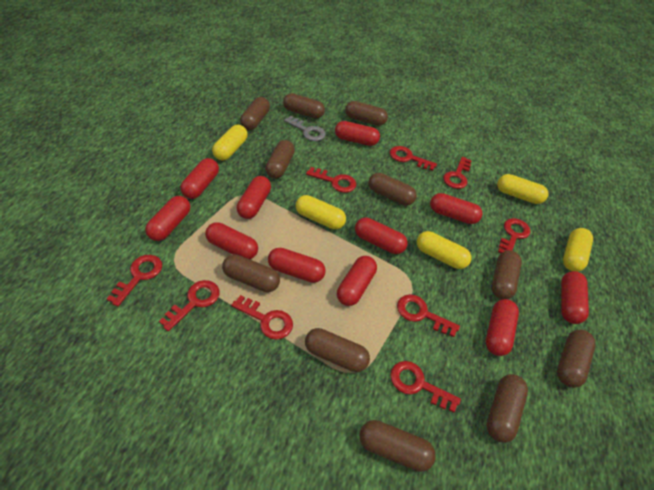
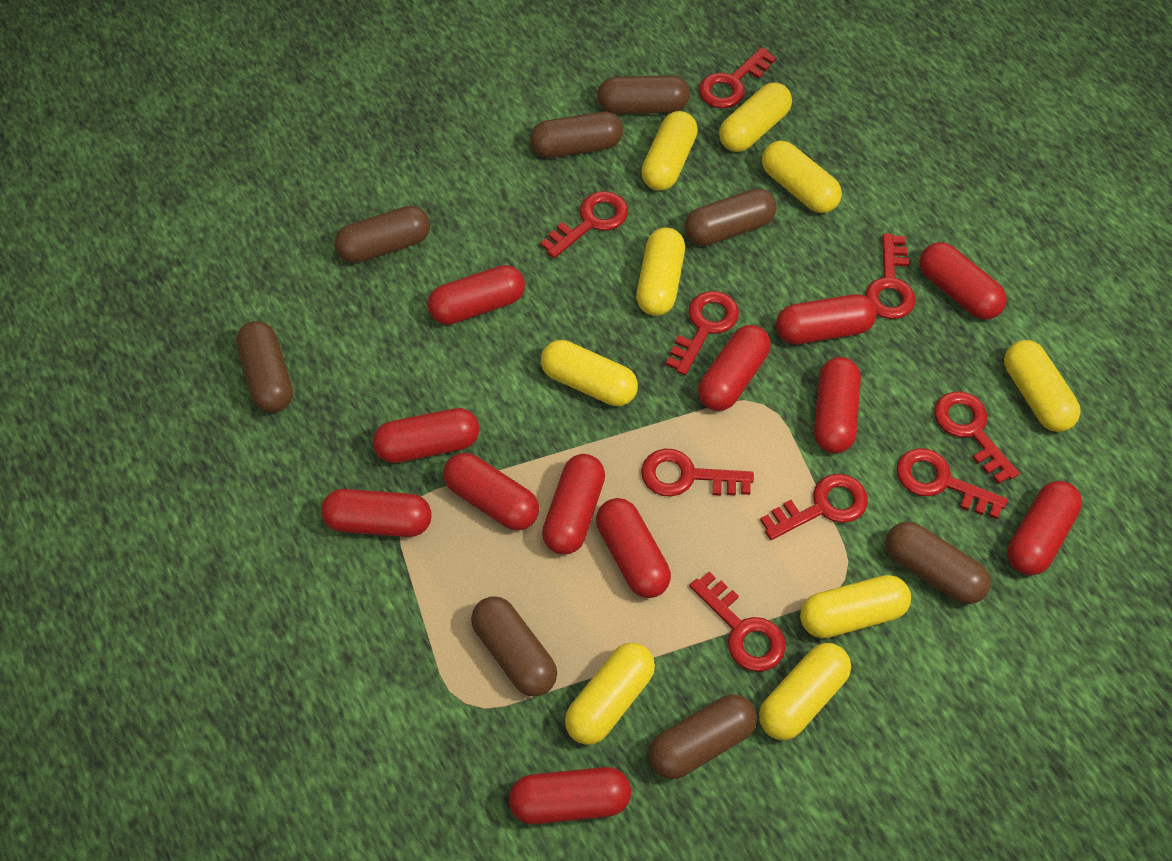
brown capsule: 11 -> 8
grey key: 1 -> 0
red capsule: 11 -> 12
yellow capsule: 5 -> 9

